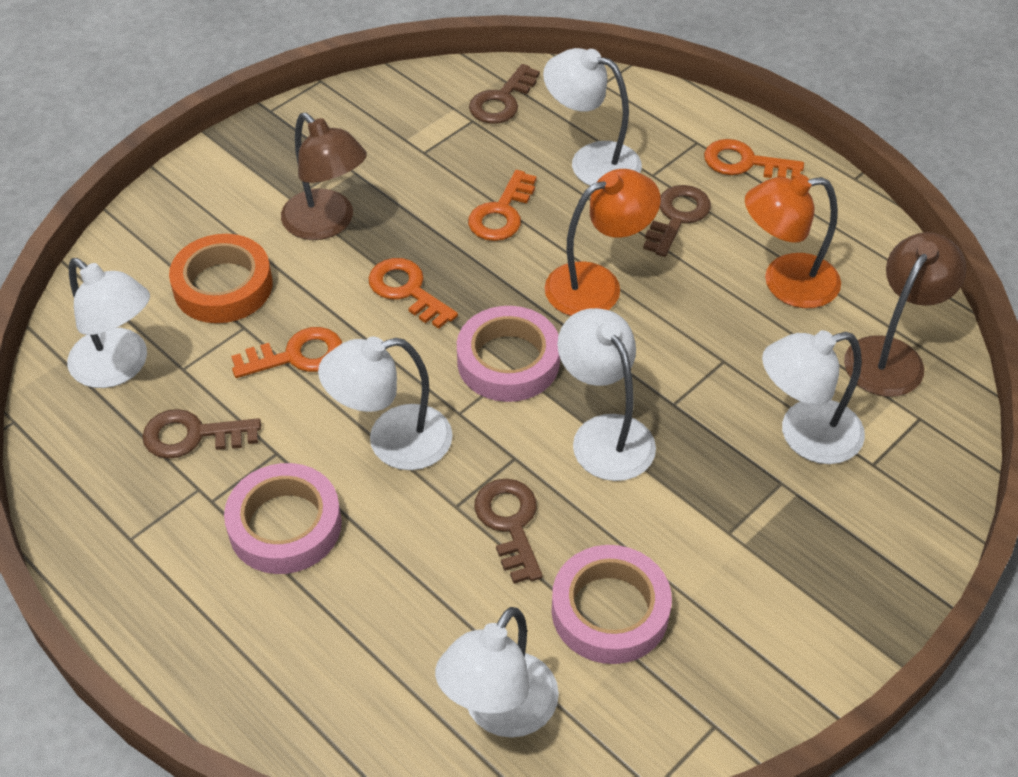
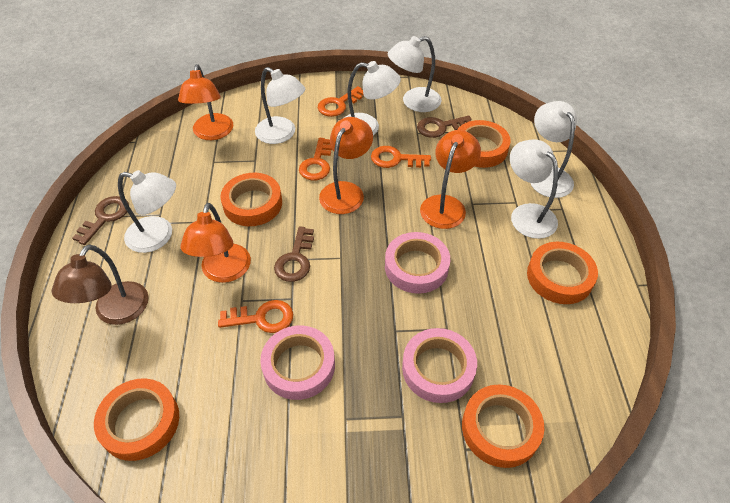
brown key: 4 -> 3
brown lamp: 2 -> 1
orange lamp: 2 -> 4
orange tape: 1 -> 5

